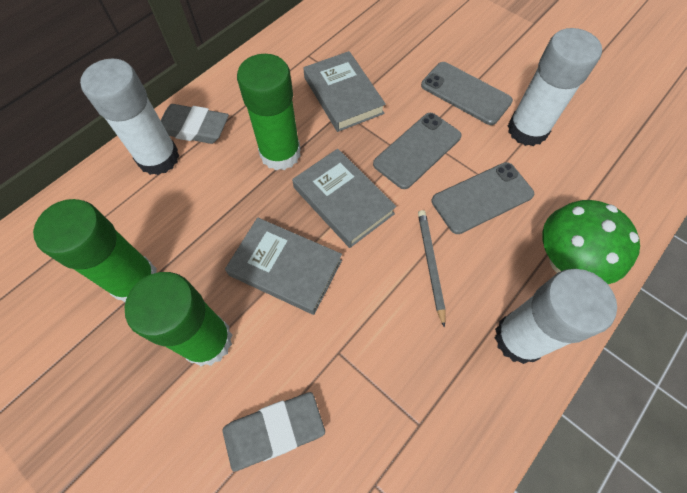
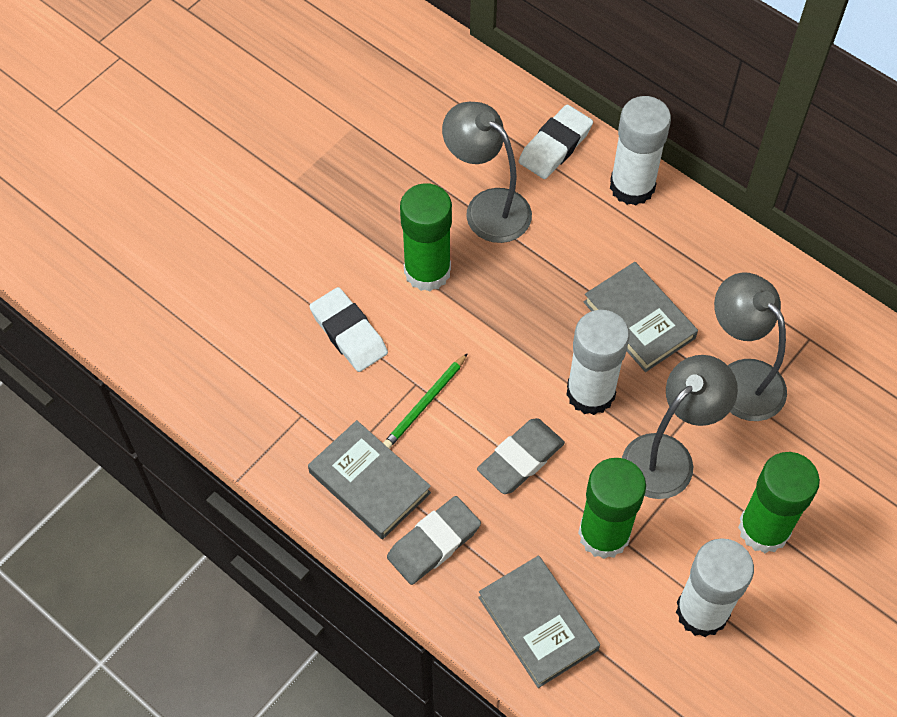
green mushroom: 1 -> 0
green pencil: 0 -> 1
grey lamp: 0 -> 3
grey pencil: 1 -> 0
grey phone: 3 -> 0
white eraser: 0 -> 2

